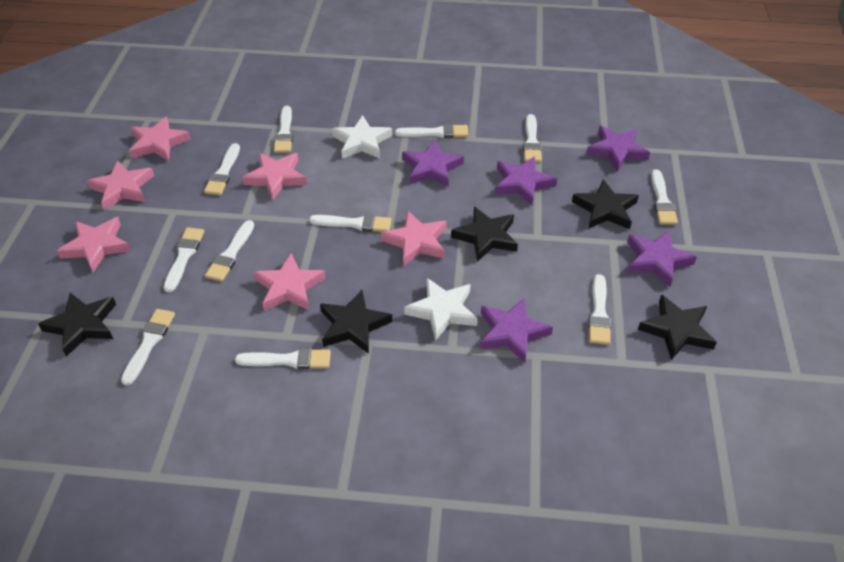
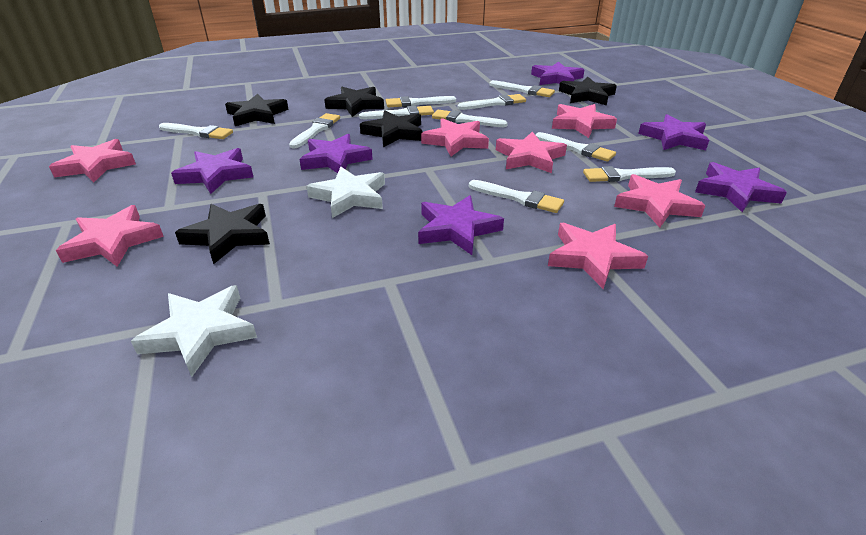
pink star: 6 -> 7
purple star: 5 -> 6
white brush: 11 -> 10

